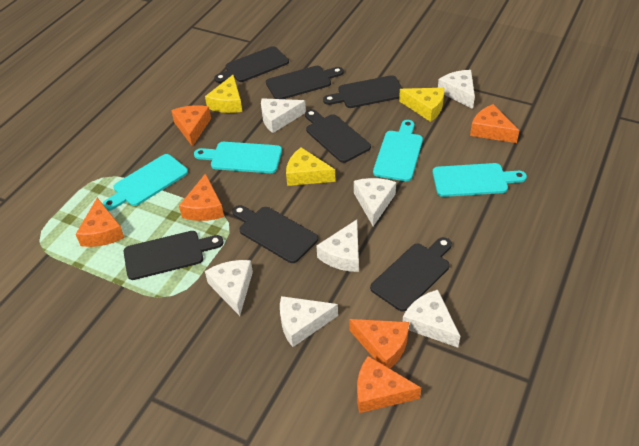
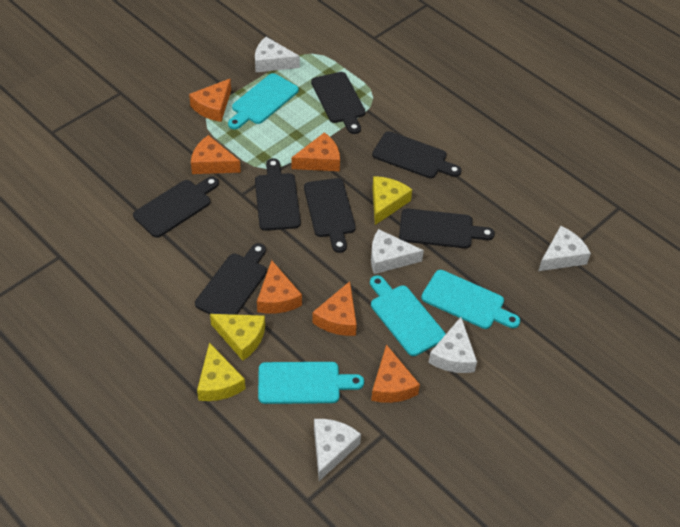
white cheese: 7 -> 5

